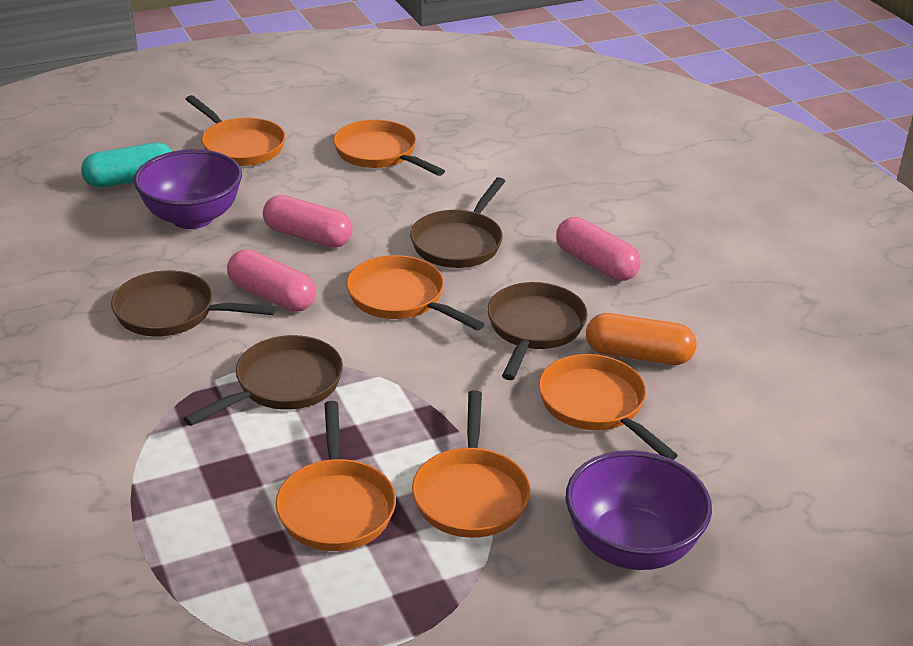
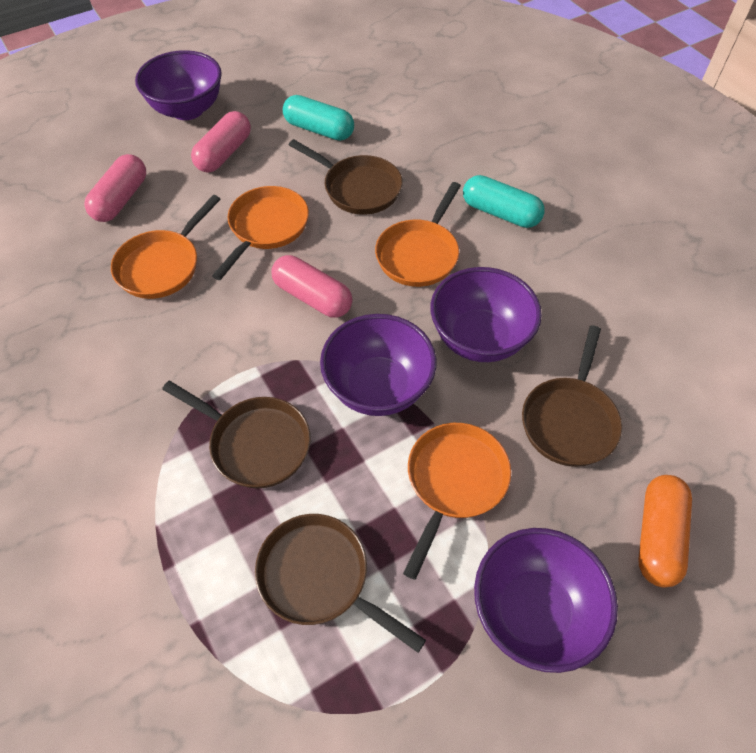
orange pan: 6 -> 4
purple bowl: 2 -> 4
turquoise capsule: 1 -> 2

